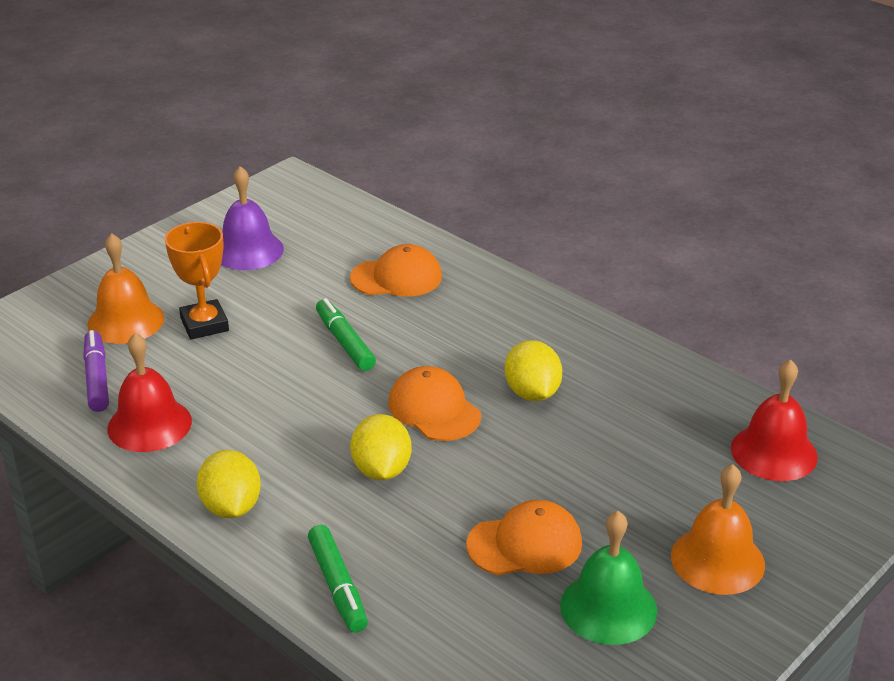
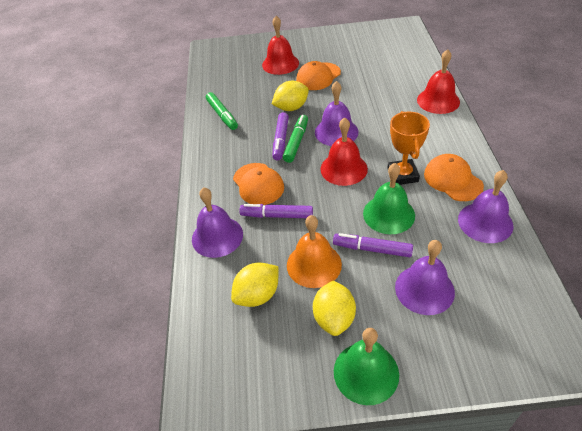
green bell: 1 -> 2
orange bell: 2 -> 1
purple bell: 1 -> 4
purple marker: 1 -> 3
red bell: 2 -> 3

